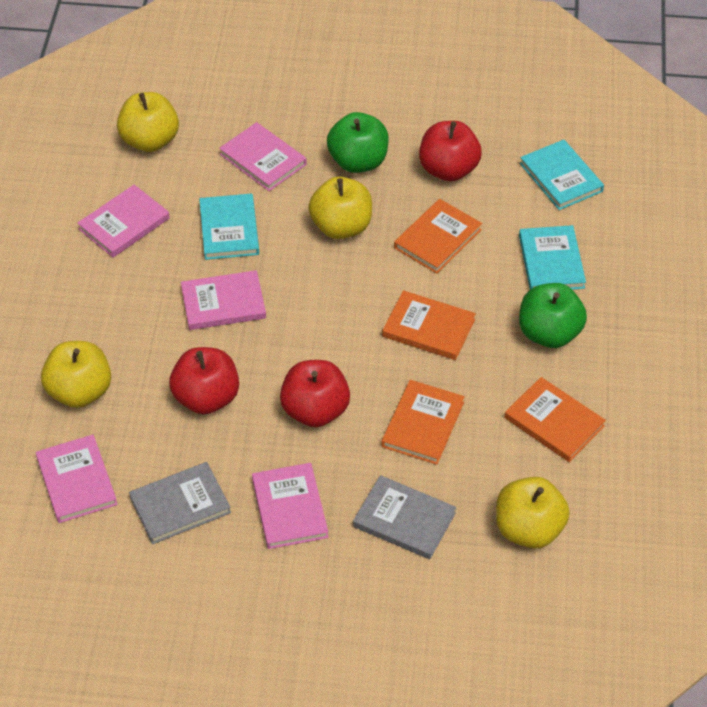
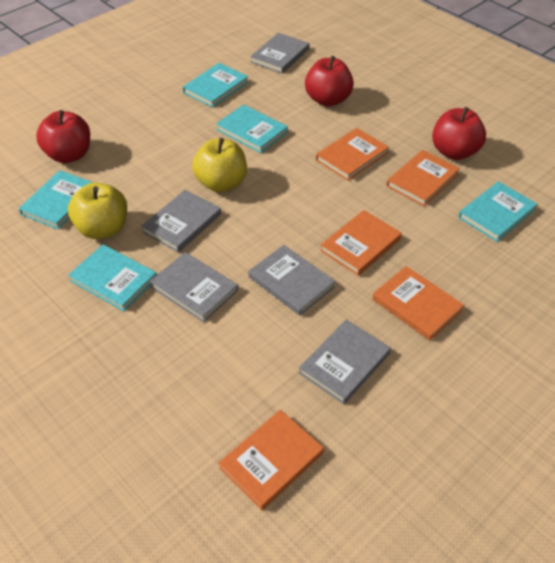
green apple: 2 -> 0
grey book: 2 -> 5
orange book: 4 -> 5
pink book: 5 -> 0
turquoise book: 3 -> 5
yellow apple: 4 -> 2

